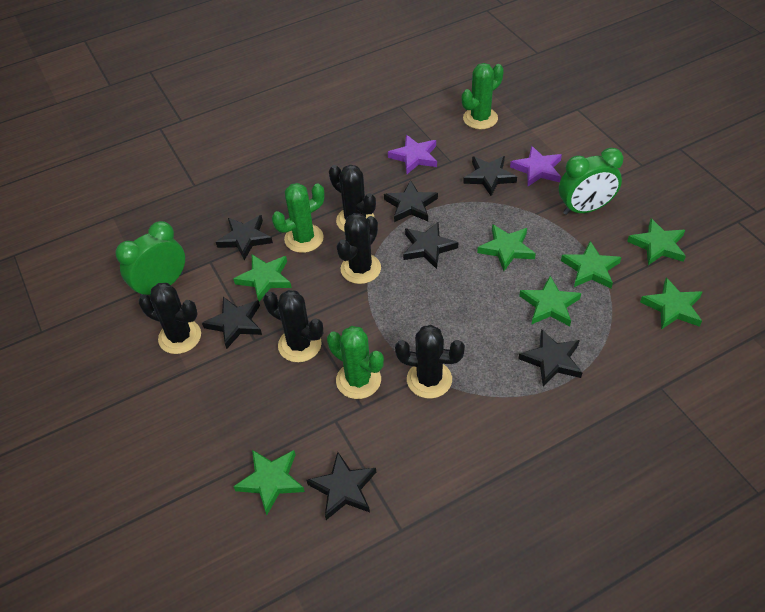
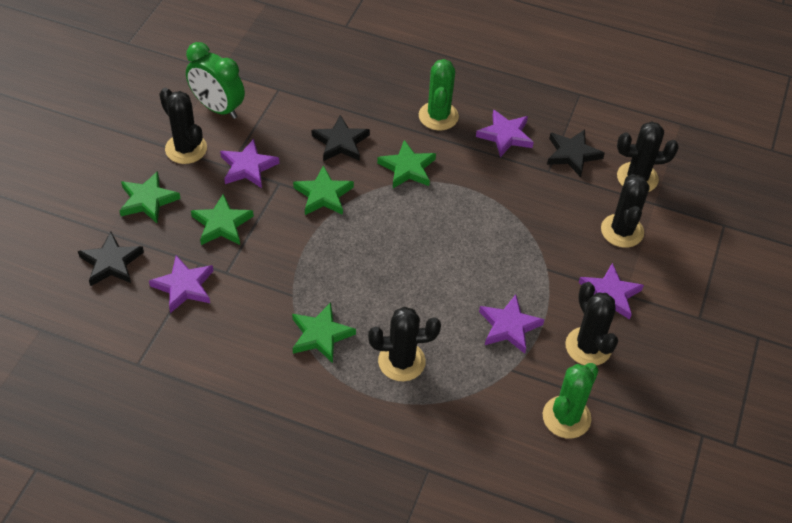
black star: 7 -> 3
green cactus: 3 -> 2
green clock: 2 -> 1
green star: 7 -> 5
purple star: 2 -> 5

